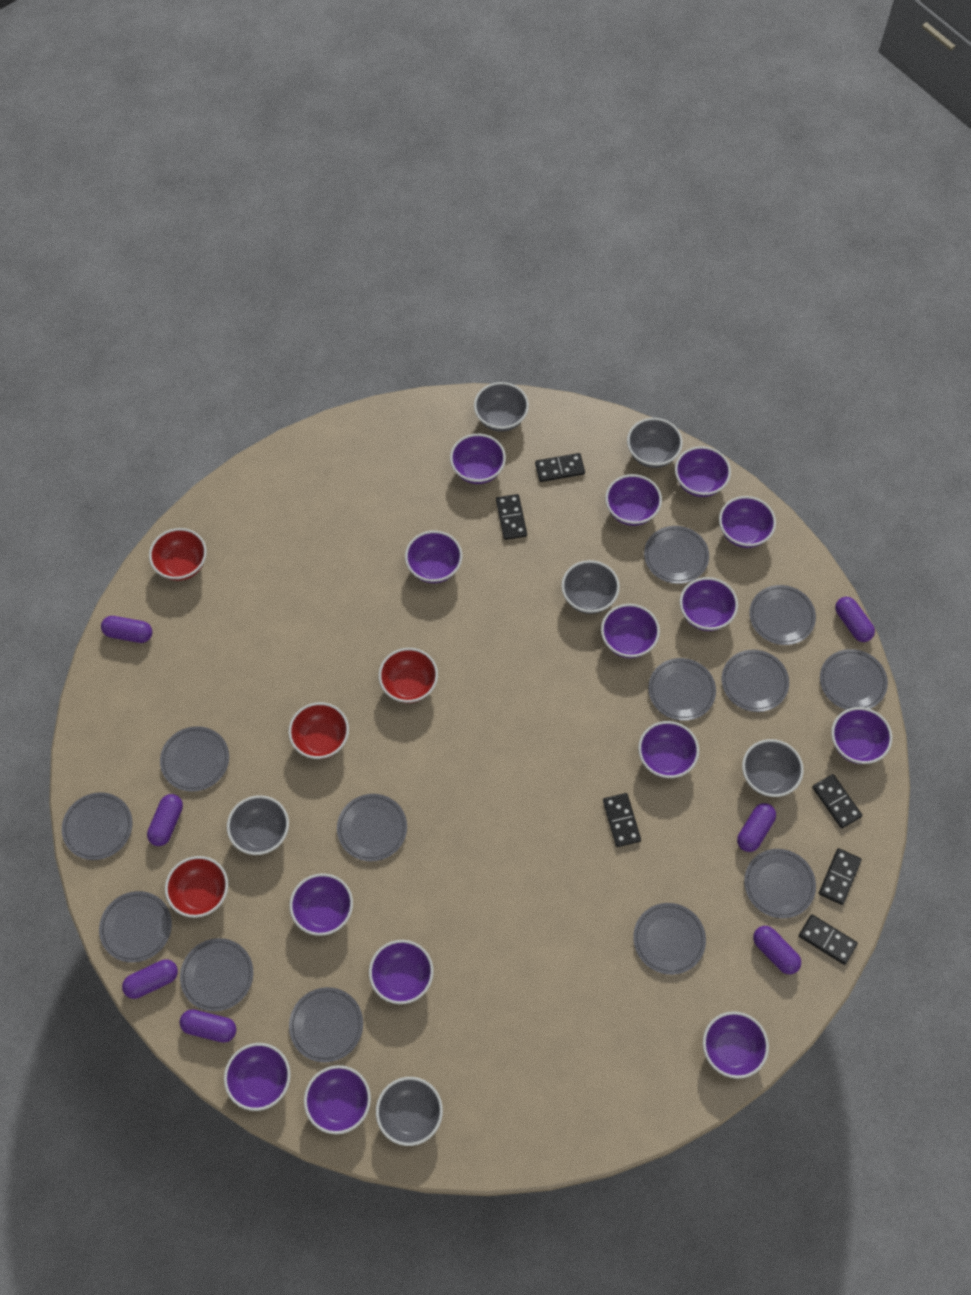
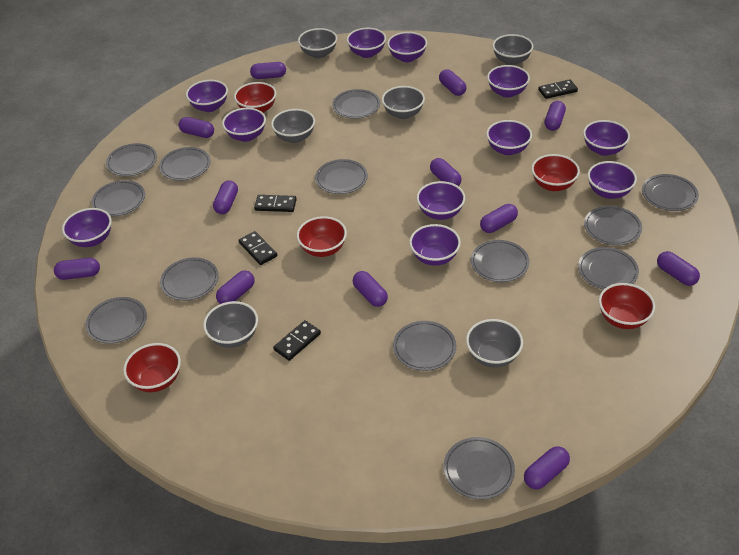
black domino: 6 -> 4
purple bowl: 14 -> 11
purple capsule: 7 -> 12
red bowl: 4 -> 5

